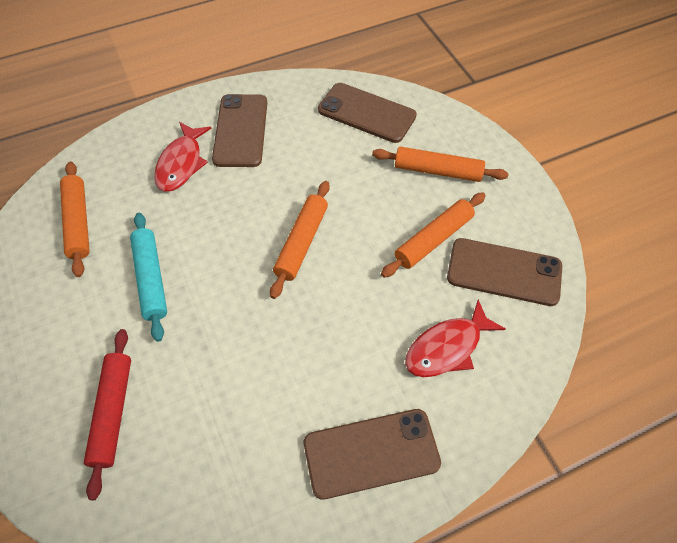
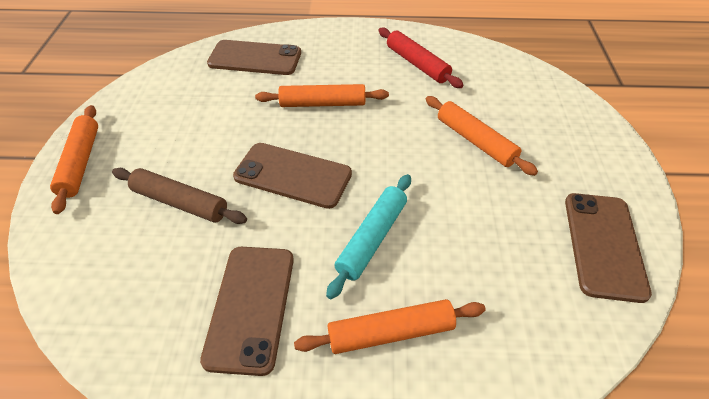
brown rolling pin: 0 -> 1
red fish: 2 -> 0

